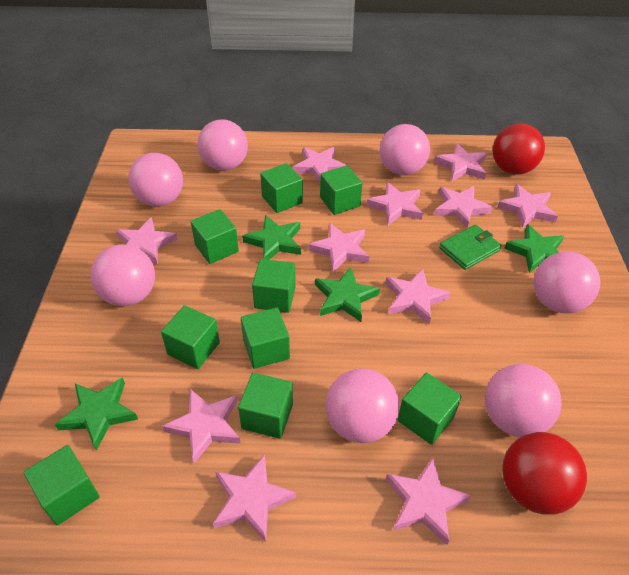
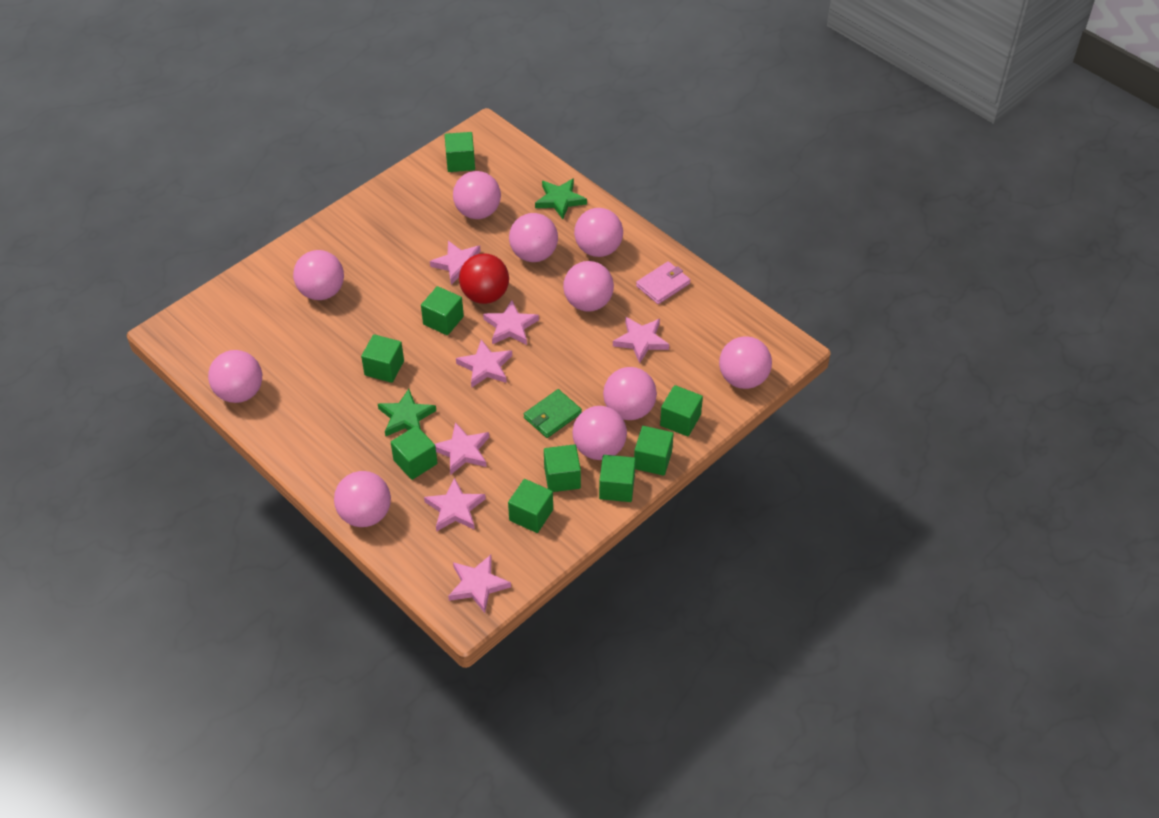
green star: 4 -> 2
pink ball: 7 -> 10
pink star: 11 -> 7
pink wallet: 0 -> 1
red ball: 2 -> 1

